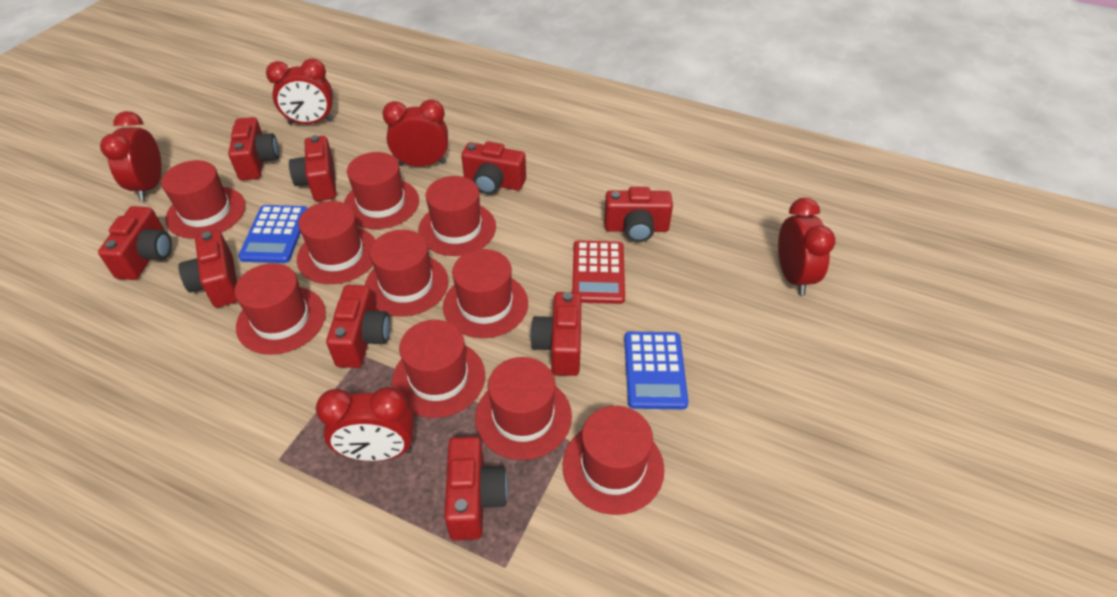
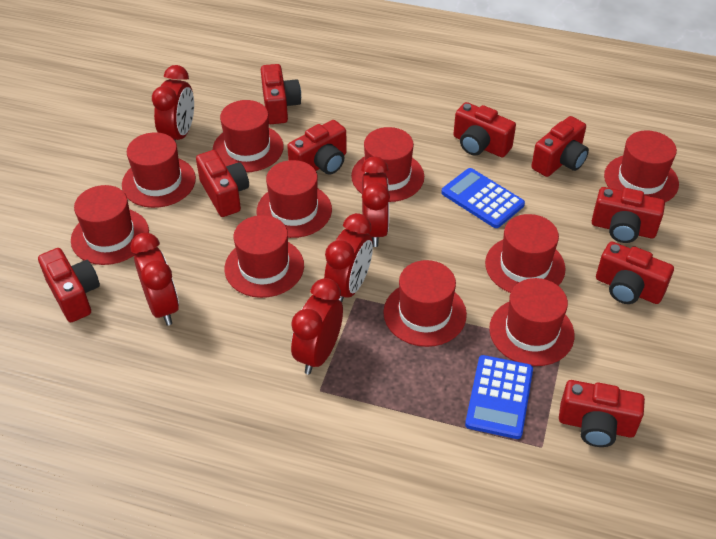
red calculator: 1 -> 0

